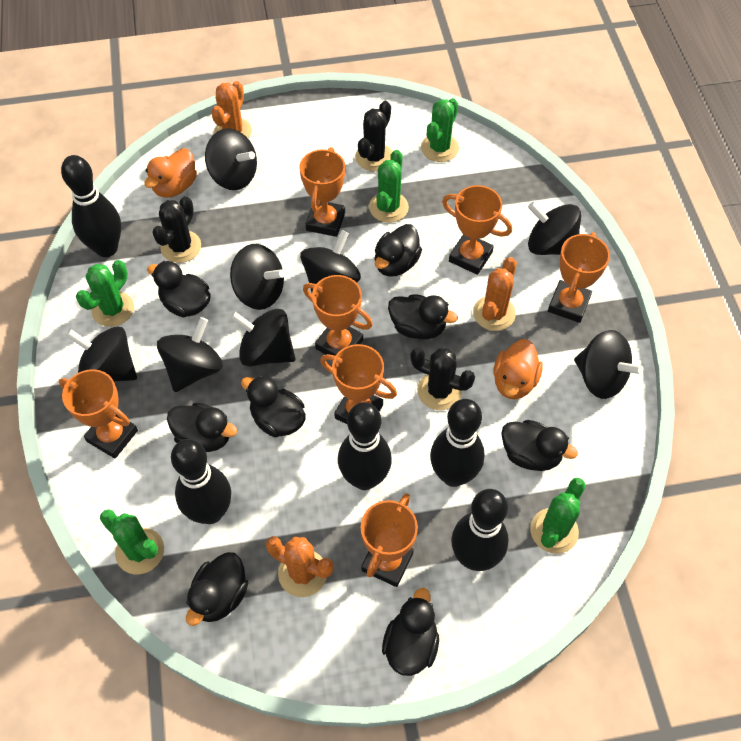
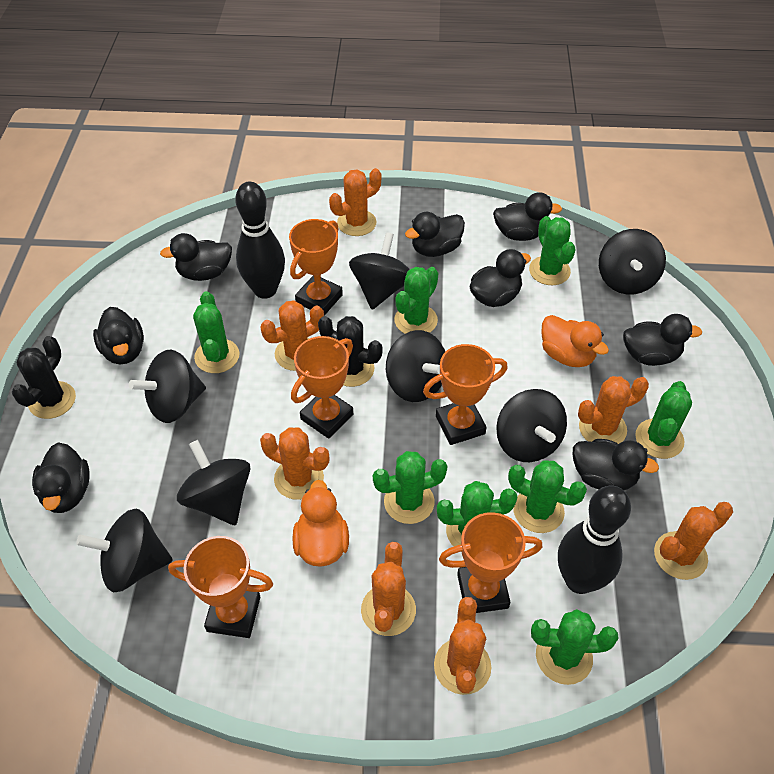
black bowling pin: 5 -> 2
black cactus: 3 -> 2
black spinning top: 8 -> 7
green cactus: 5 -> 8
orange cactus: 3 -> 7
orange trophy: 7 -> 5

